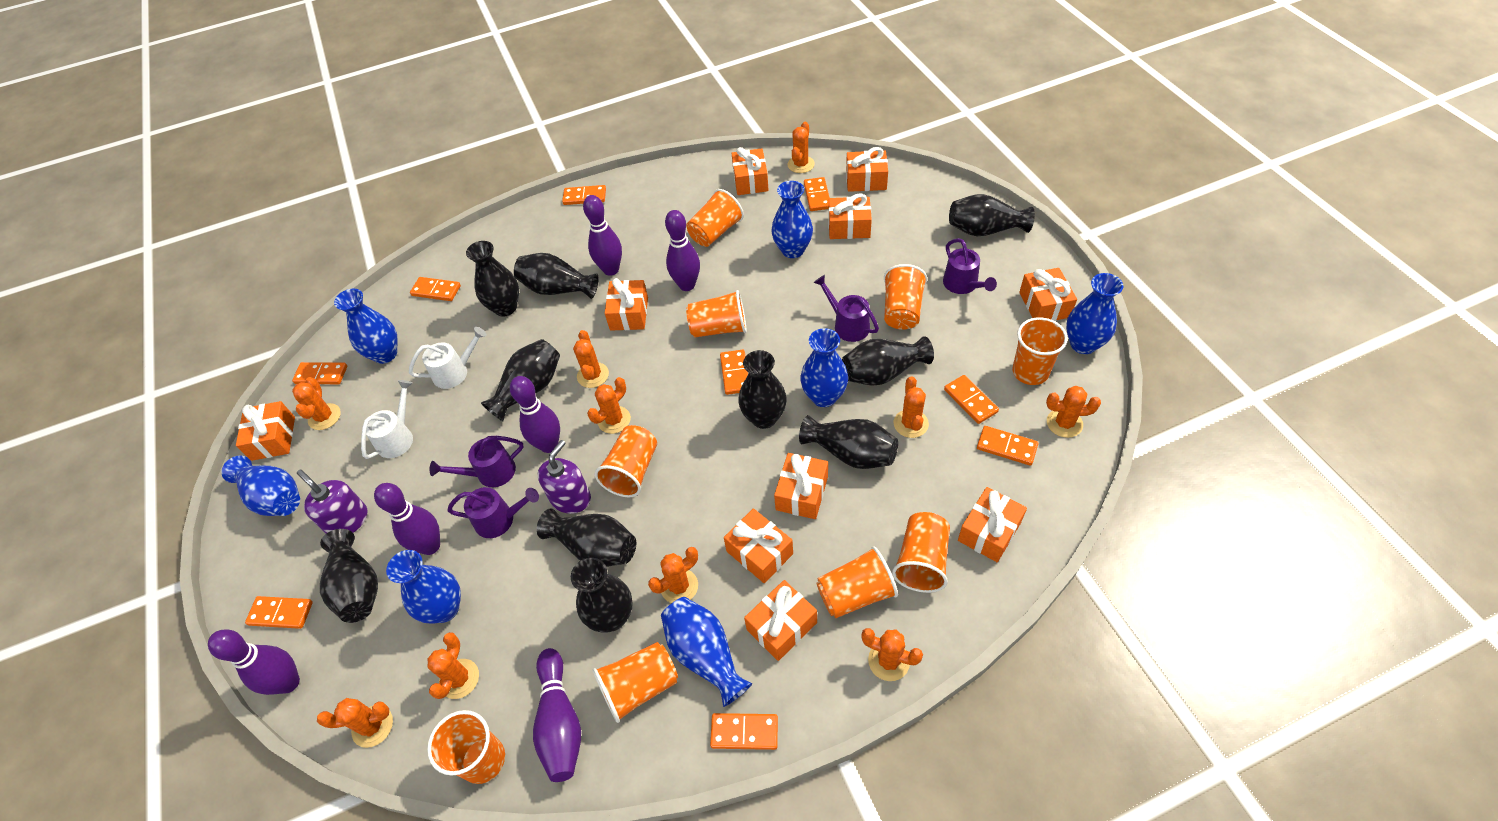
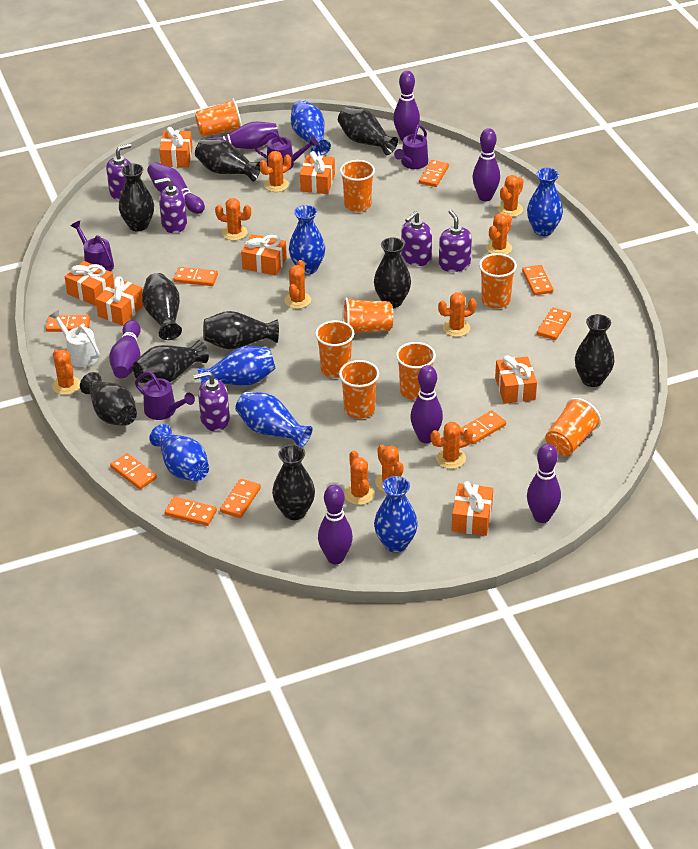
orange cup: 9 -> 8
orange gift: 10 -> 7
purple bowling pin: 6 -> 8
purple soap dispenser: 2 -> 5
white watering can: 2 -> 1

